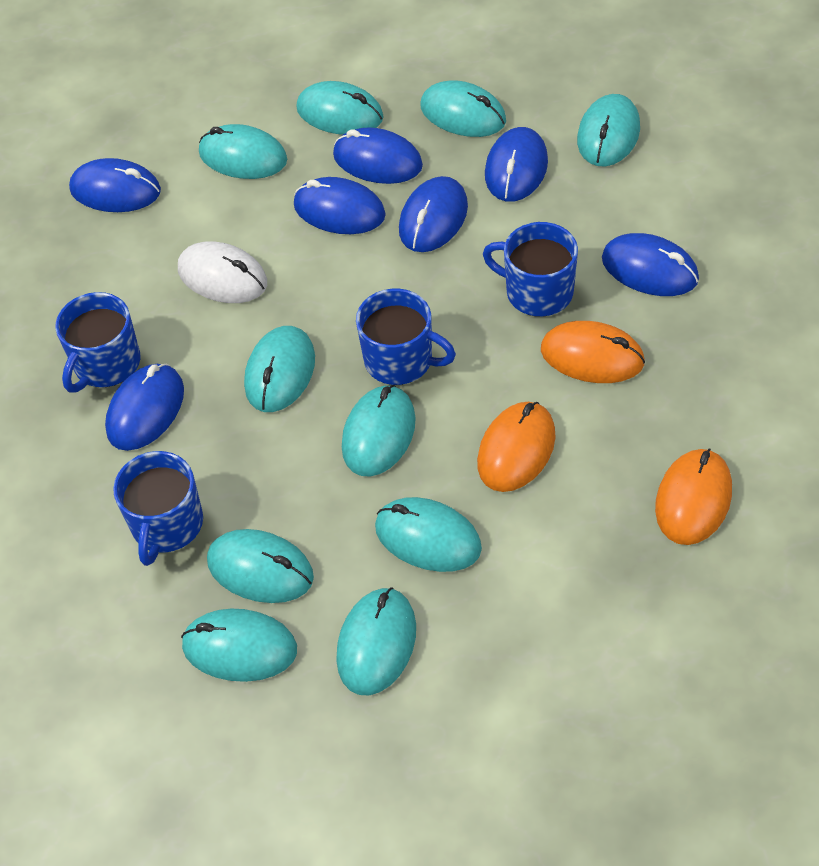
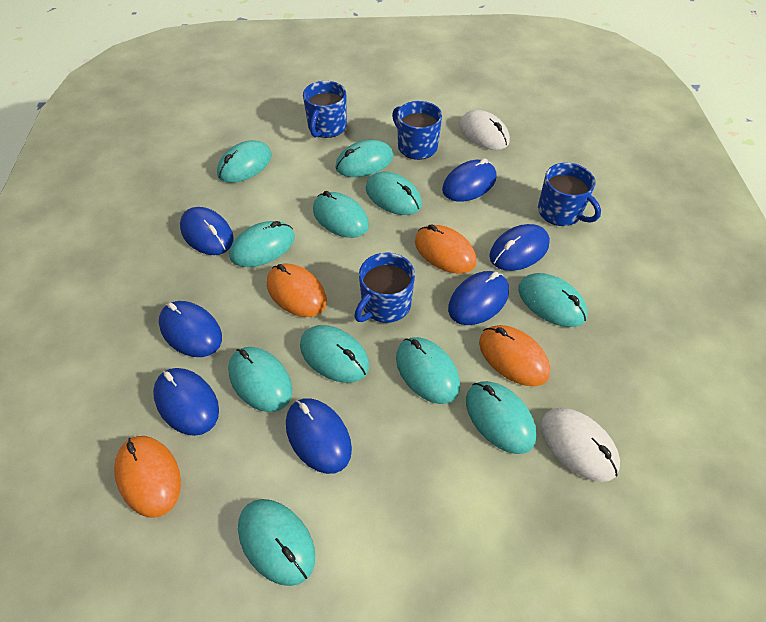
orange mouse: 3 -> 4
turquoise mouse: 10 -> 11
white mouse: 1 -> 2

